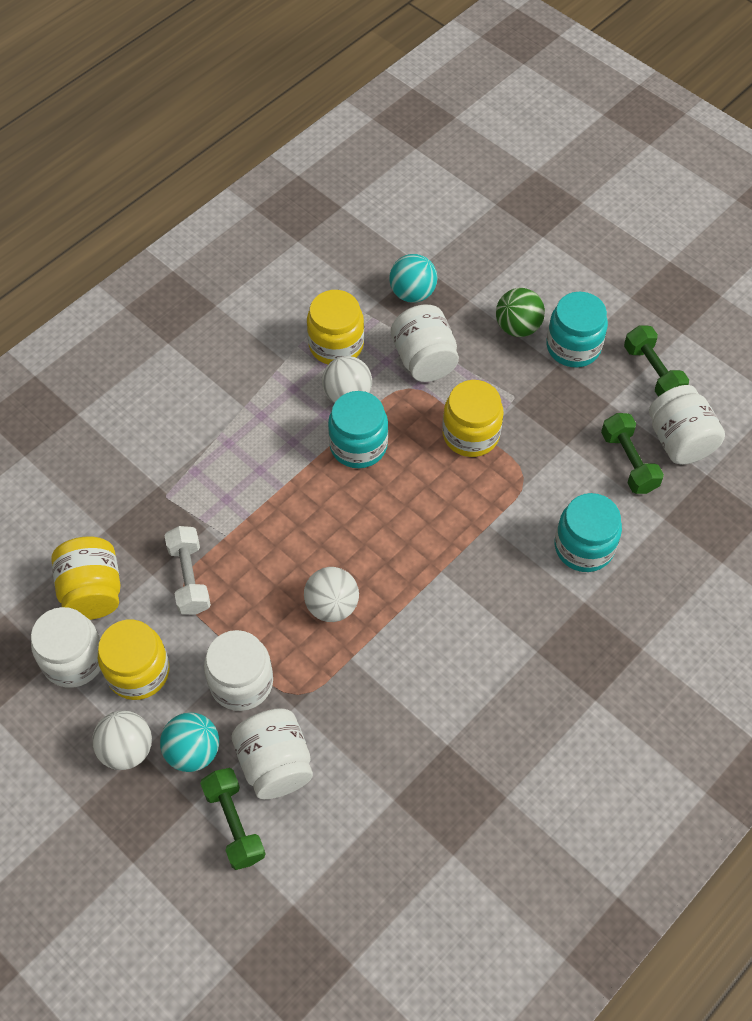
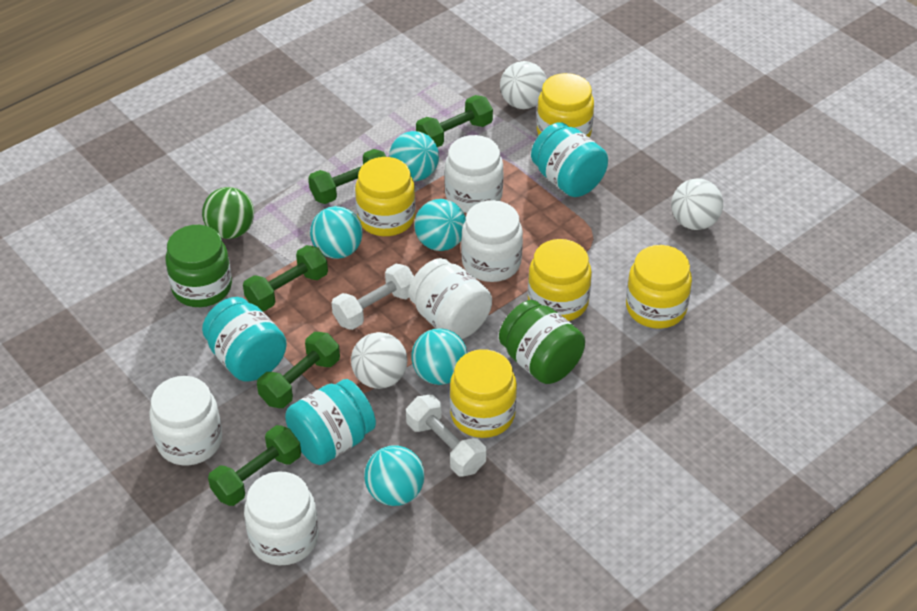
green dumbbell: 3 -> 5
green jar: 0 -> 2
turquoise ball: 2 -> 5
white dumbbell: 1 -> 2
yellow jar: 4 -> 5

